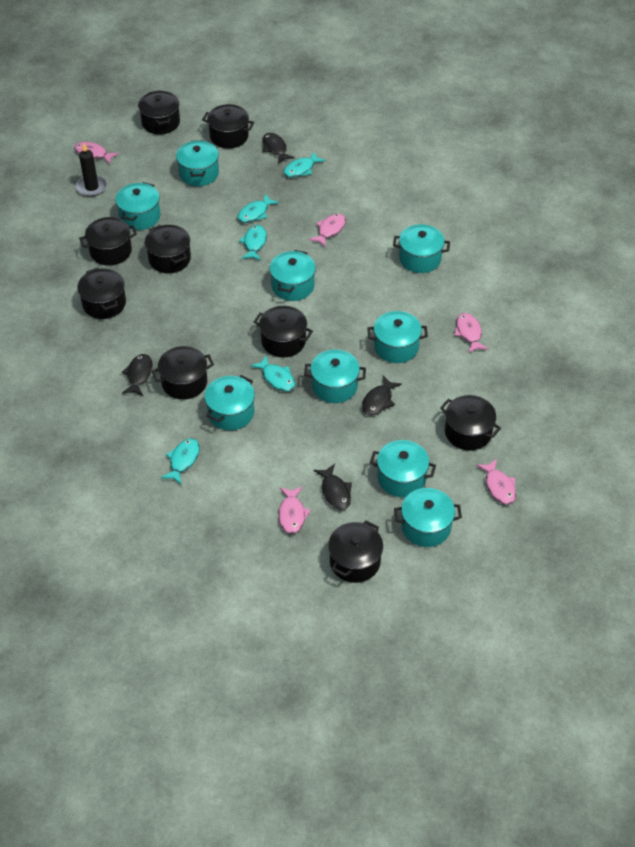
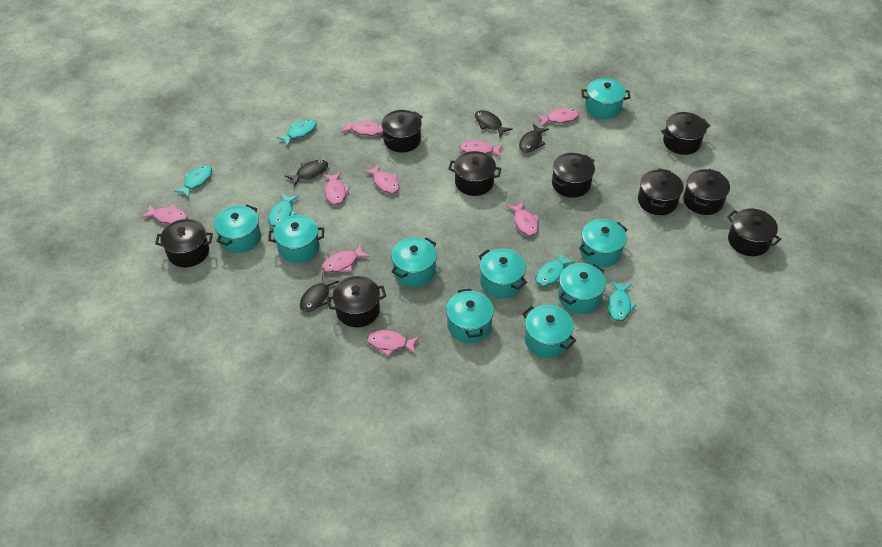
black candle: 1 -> 0
pink fish: 5 -> 9

